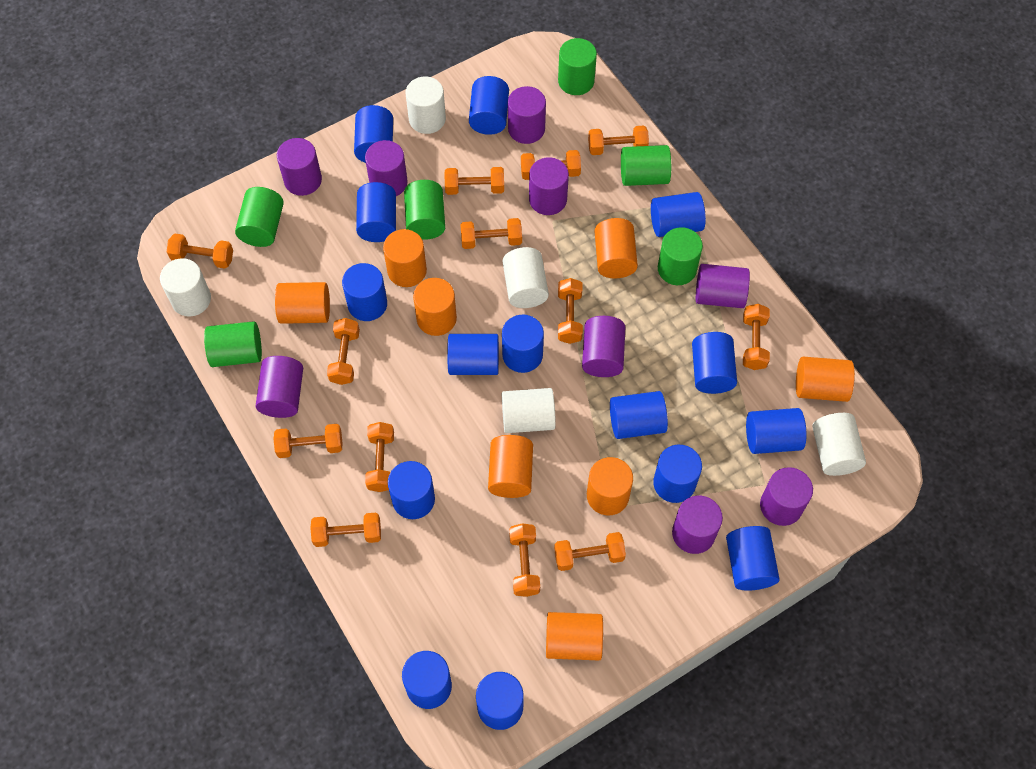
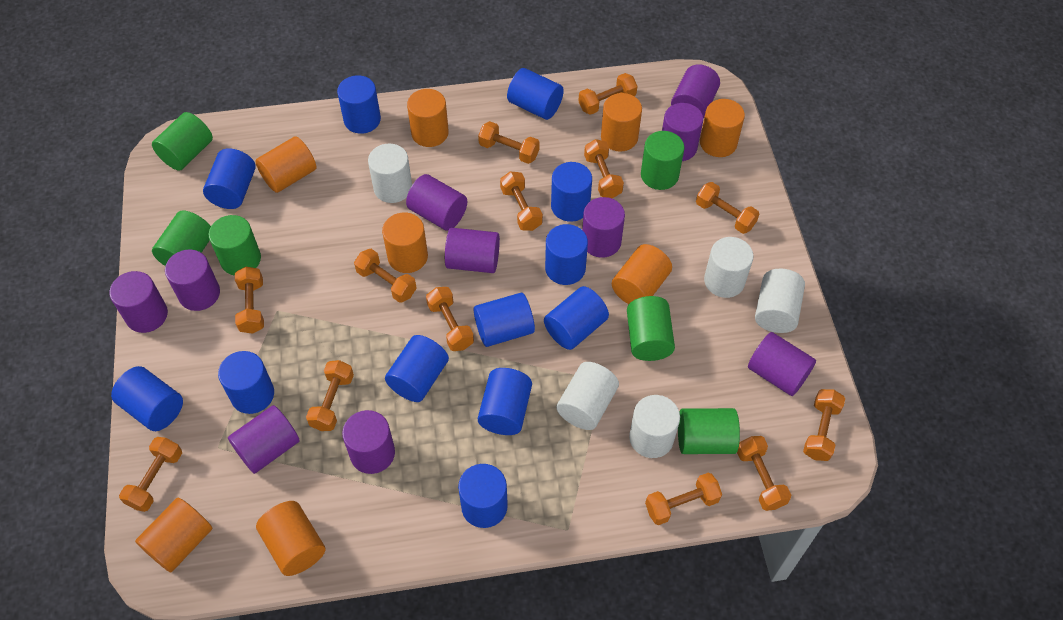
blue cylinder: 15 -> 12
purple cylinder: 9 -> 10

